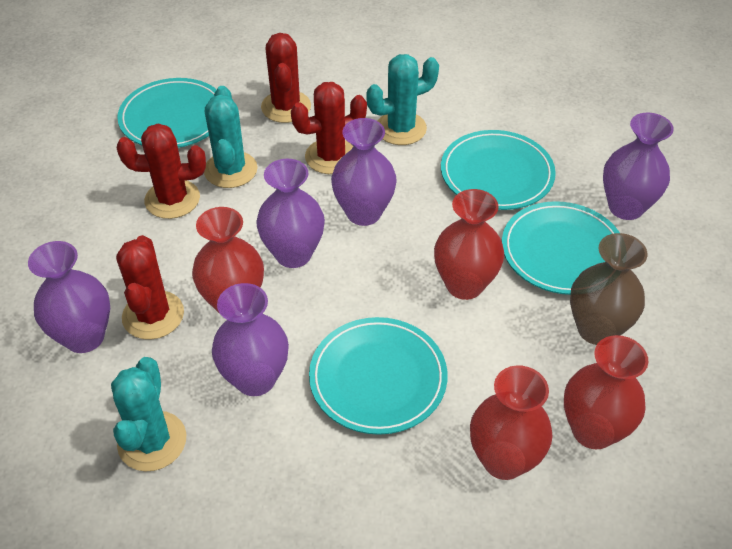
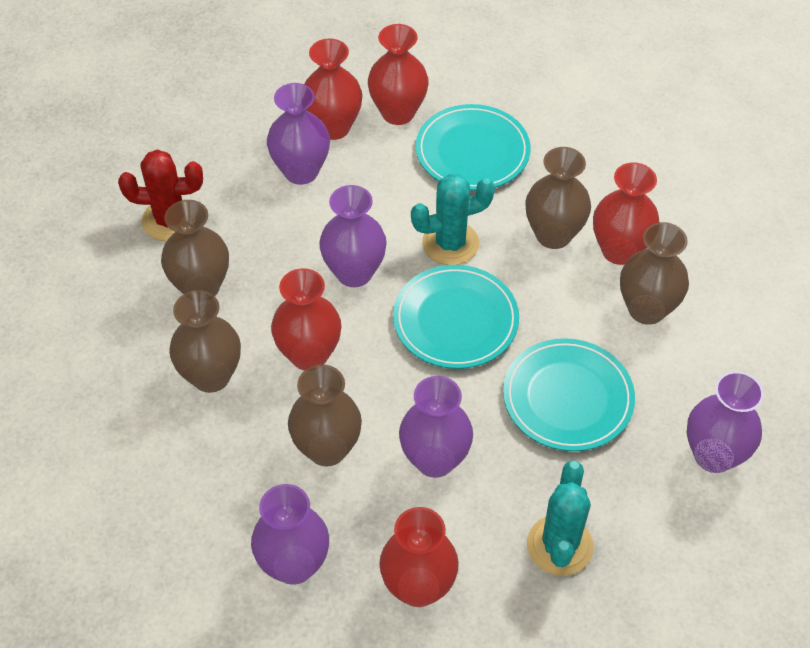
brown vase: 1 -> 5
red cactus: 4 -> 1
red vase: 4 -> 5
turquoise cactus: 3 -> 2
turquoise plate: 4 -> 3

